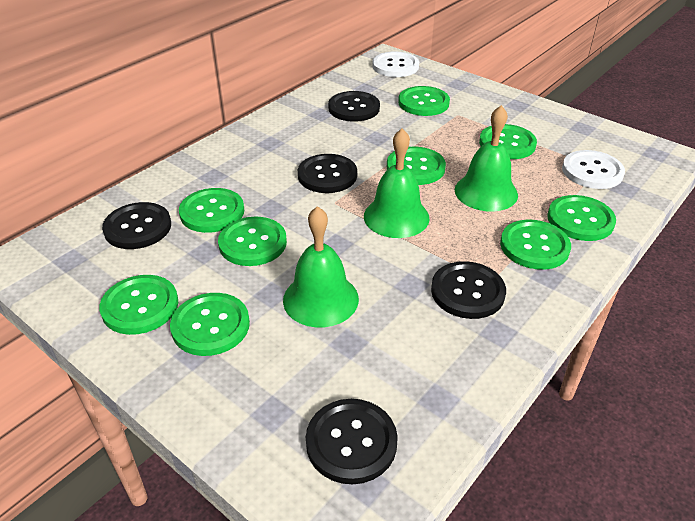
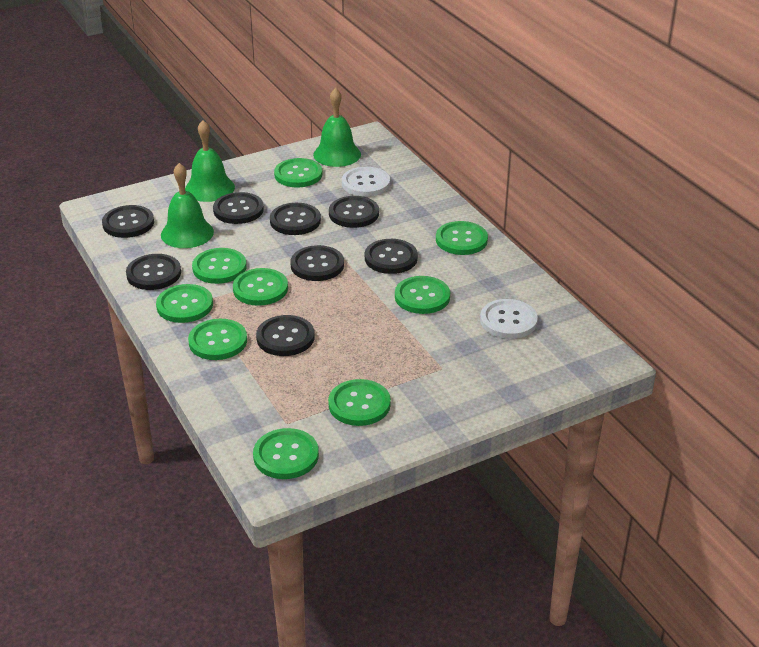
black button: 5 -> 8

